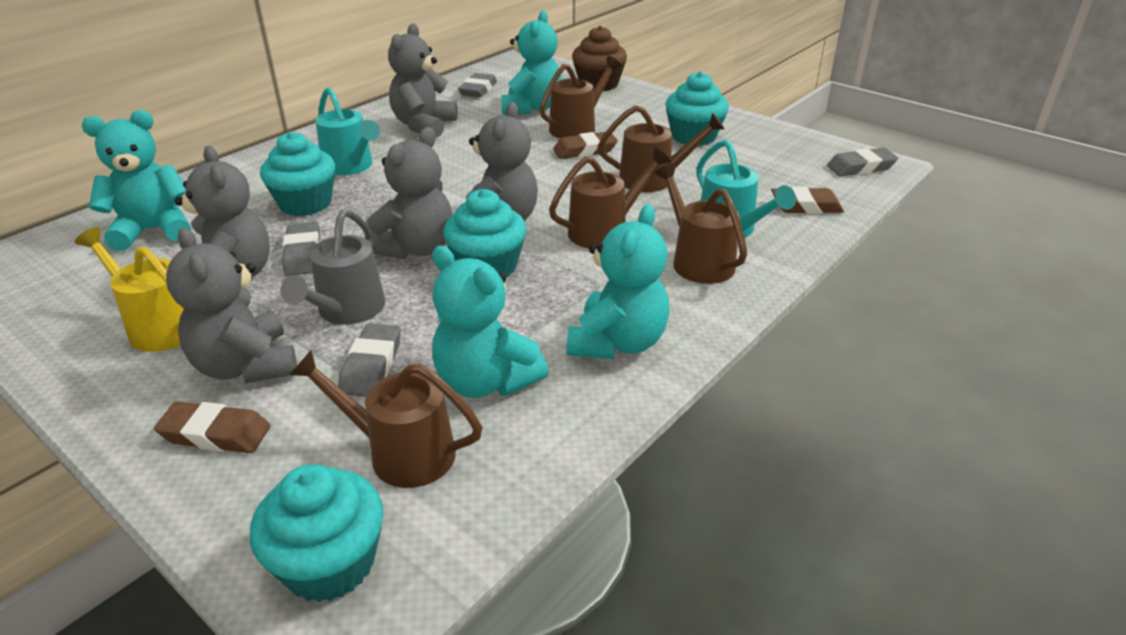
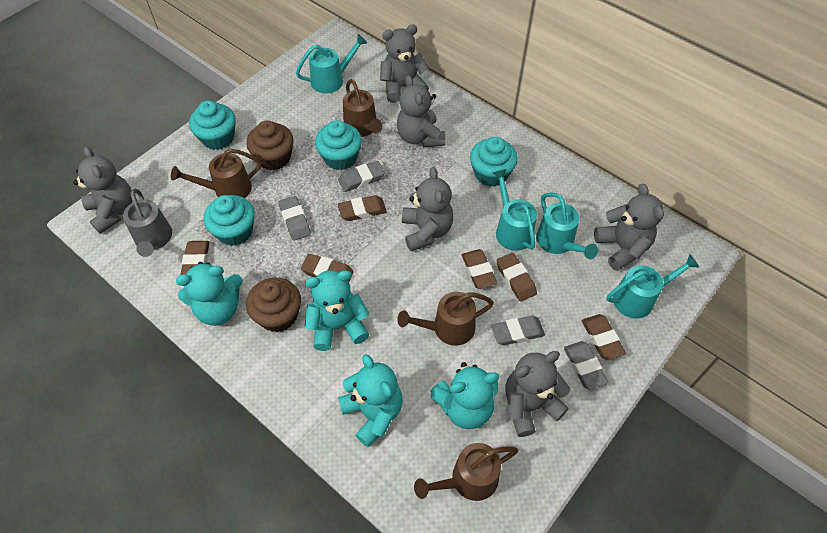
brown cupcake: 1 -> 2
brown eraser: 3 -> 6
brown watering can: 5 -> 4
grey teddy bear: 5 -> 6
turquoise watering can: 2 -> 4
yellow watering can: 1 -> 0

